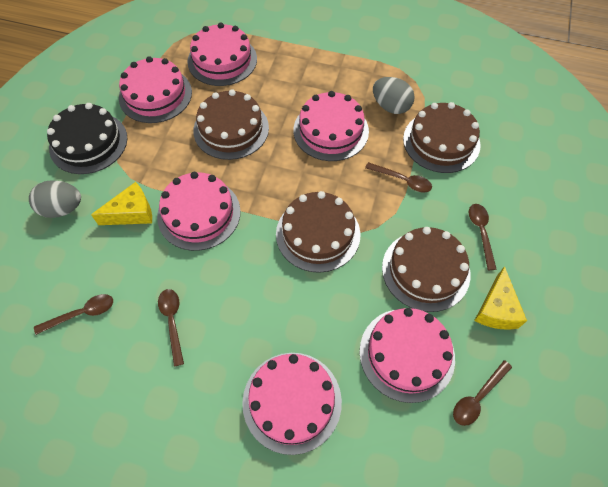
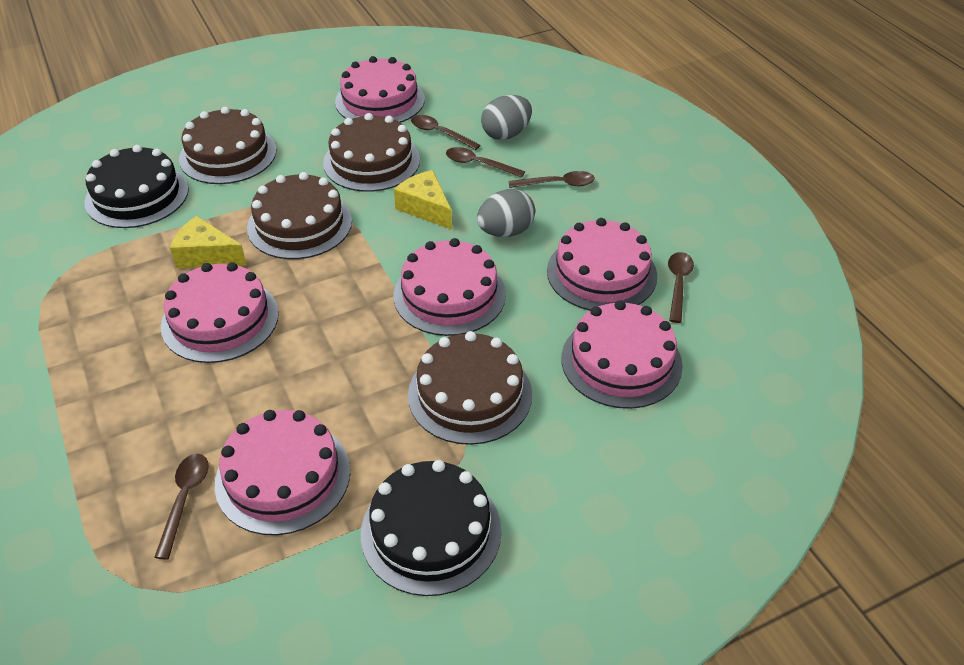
black cake: 1 -> 2

